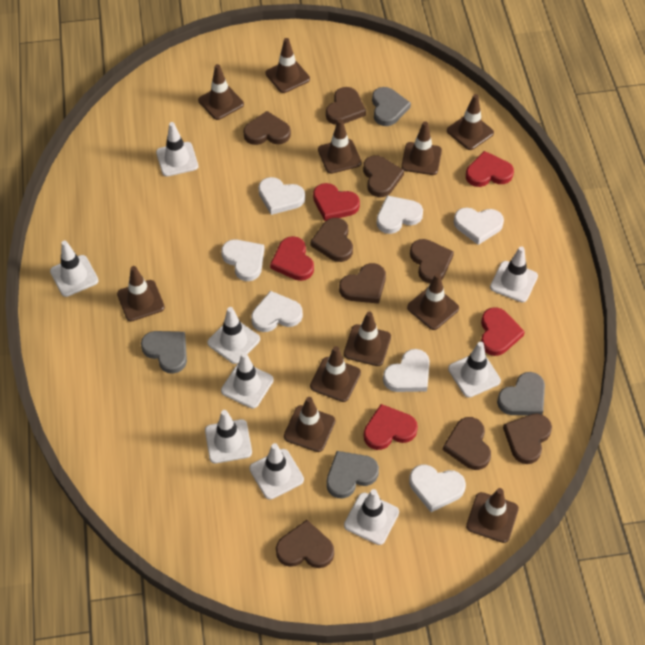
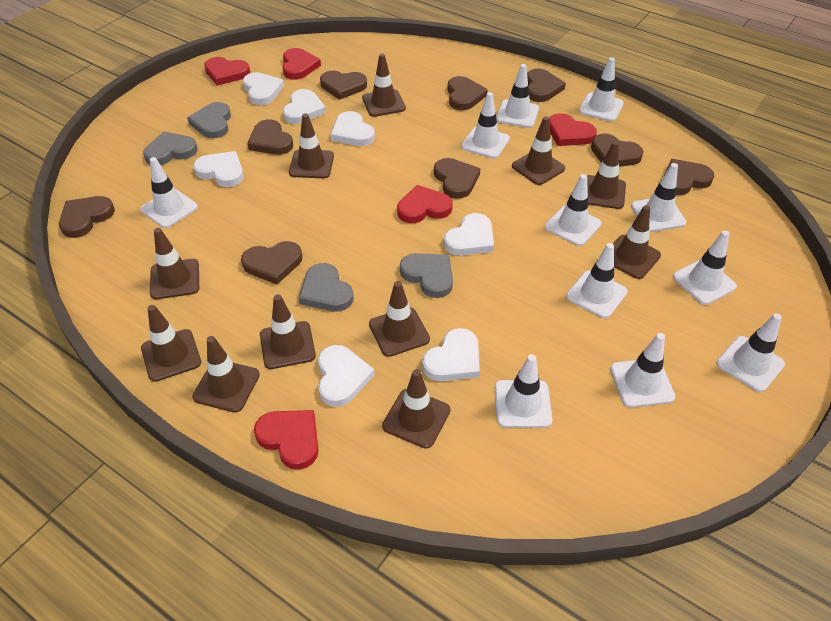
white traffic cone: 9 -> 11

